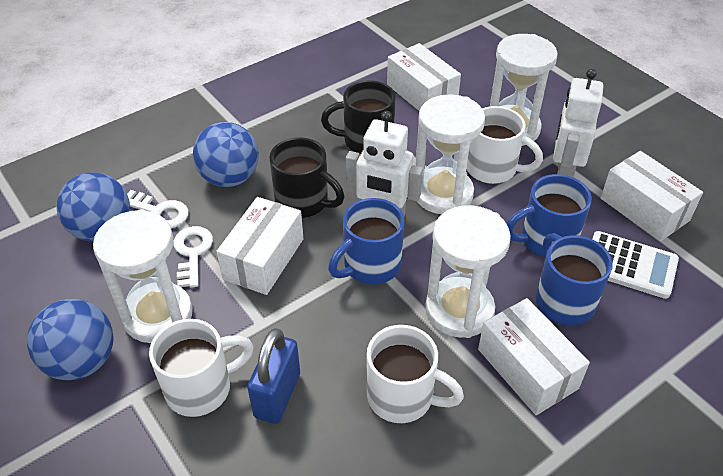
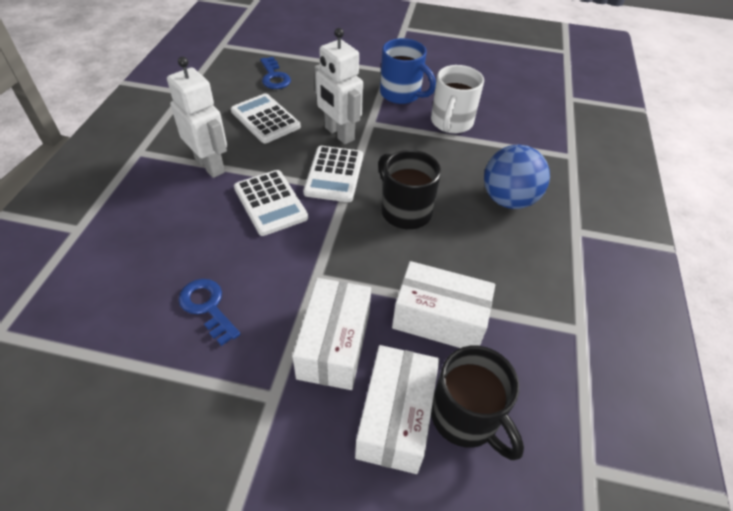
blue ball: 3 -> 1
blue key: 0 -> 2
blue mug: 3 -> 1
blue padlock: 1 -> 0
white box: 4 -> 3
white calculator: 1 -> 3
white hourglass: 4 -> 0
white key: 2 -> 0
white mug: 3 -> 1

